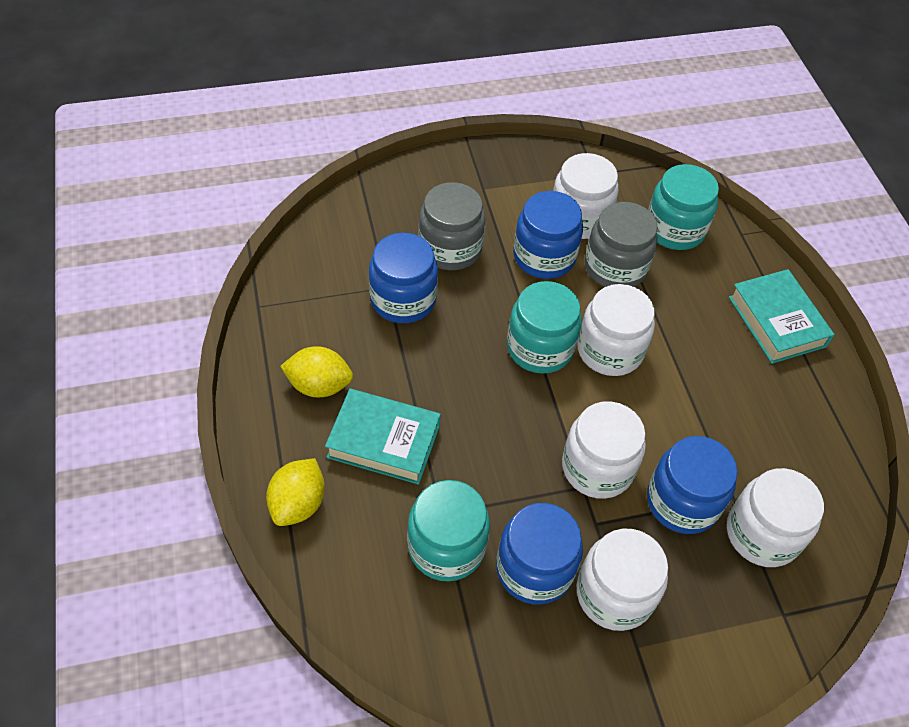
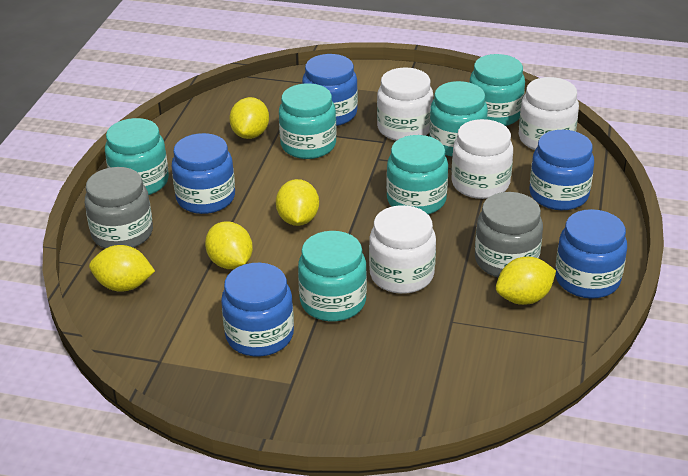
blue jar: 4 -> 5
turquoise book: 2 -> 0
turquoise jar: 3 -> 6
white jar: 5 -> 4
yellow lemon: 2 -> 5

